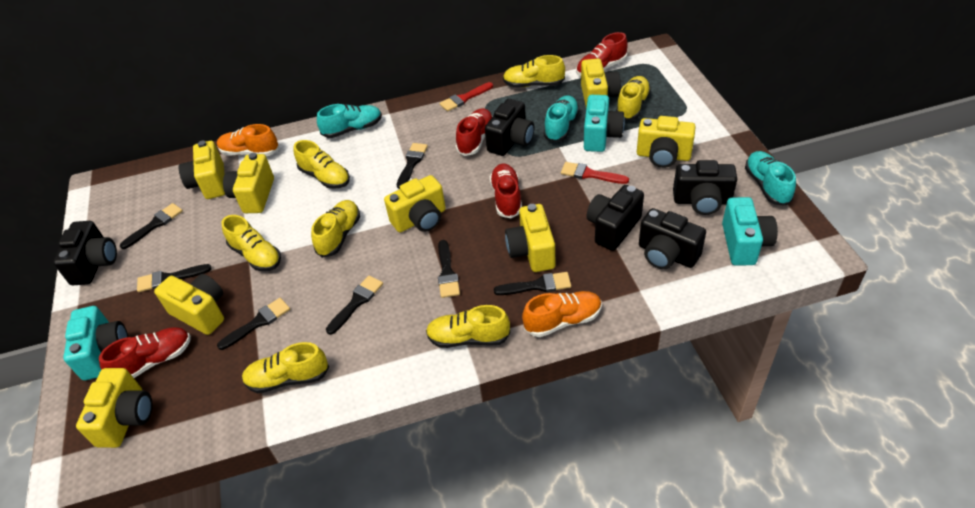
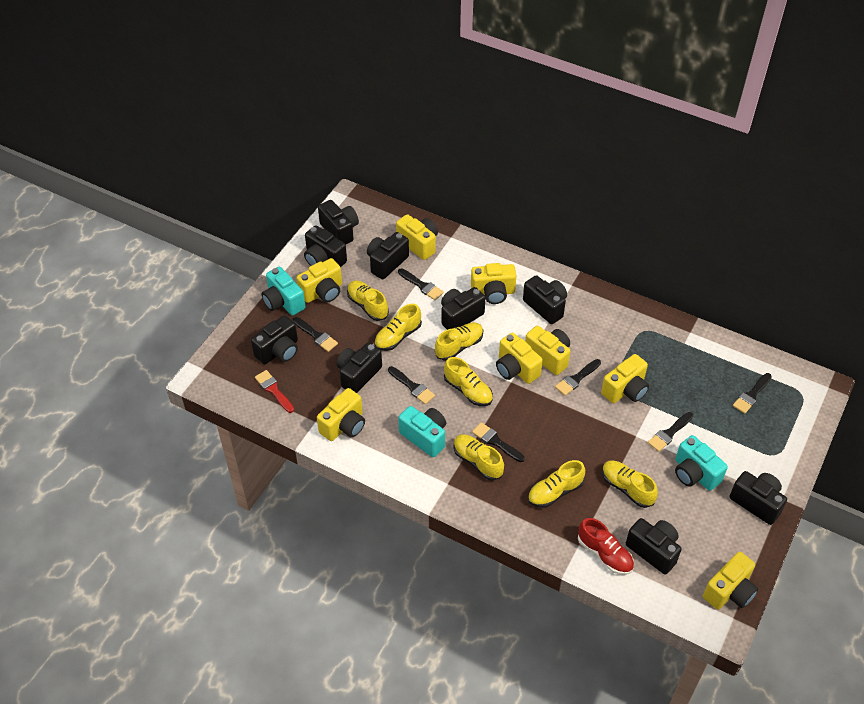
black camera: 5 -> 9
orange shoe: 2 -> 0
red brush: 2 -> 1
red shoe: 4 -> 1
turquoise shoe: 3 -> 0

